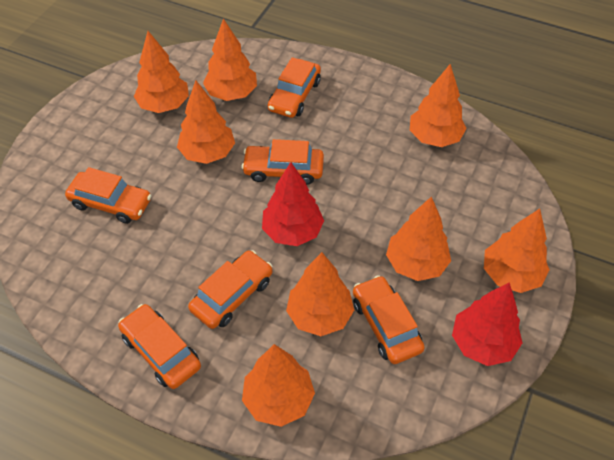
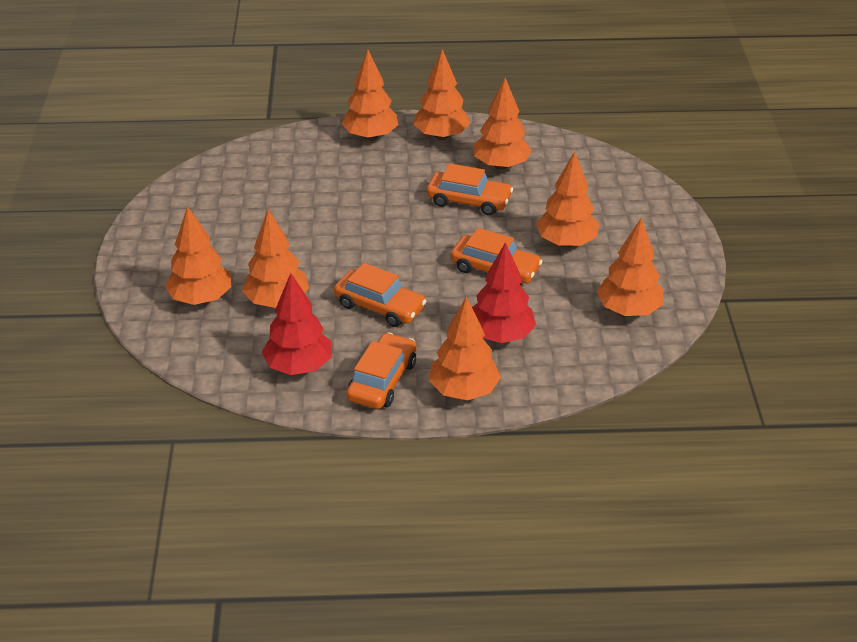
orange car: 6 -> 4

